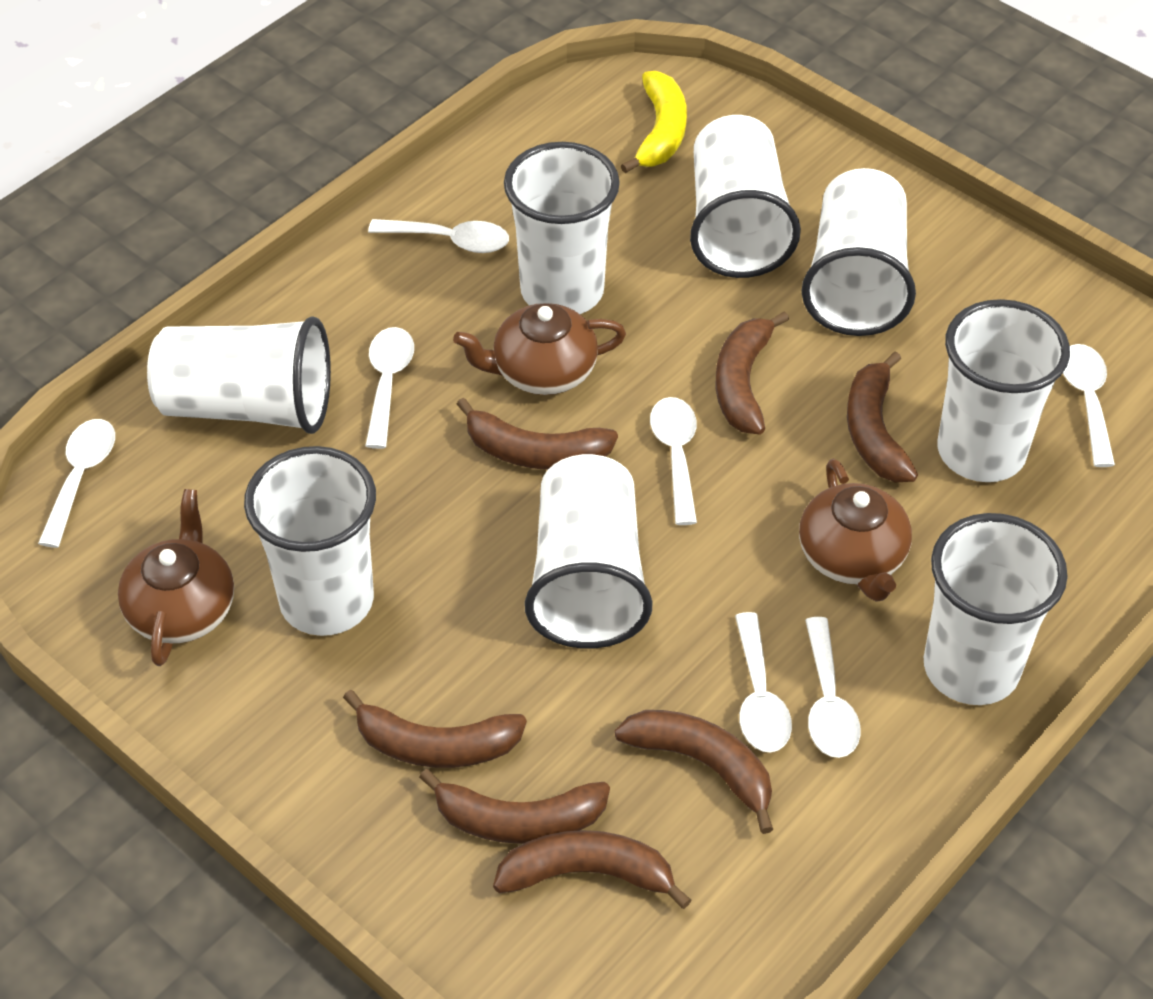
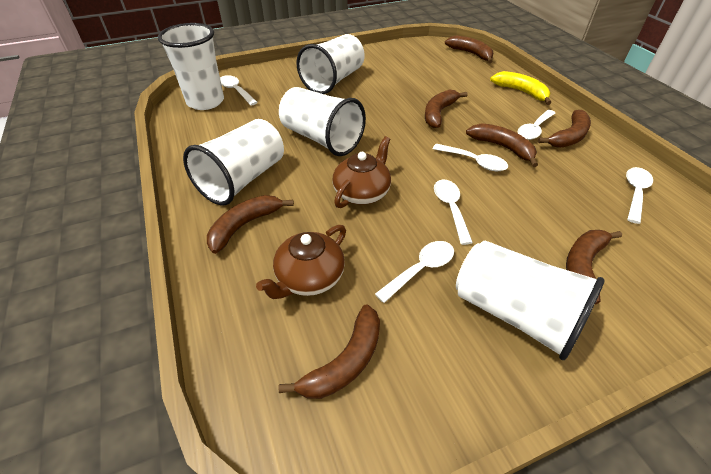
brown teapot: 3 -> 2
white cup: 8 -> 5
white spoon: 7 -> 6

